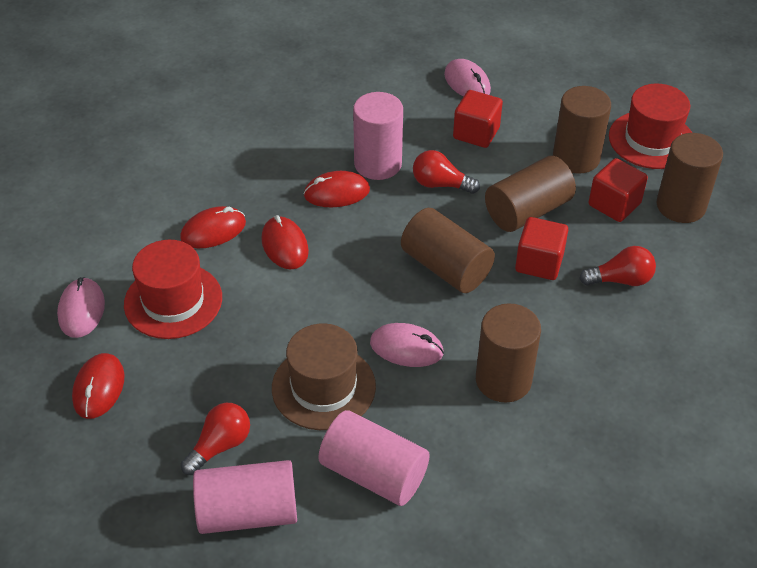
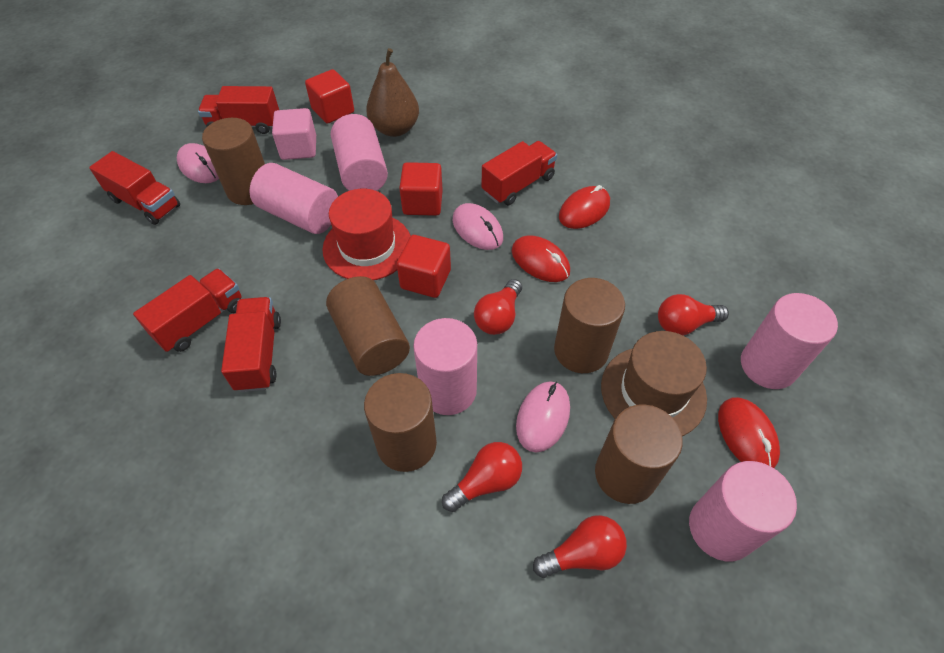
brown pear: 0 -> 1
pink cube: 0 -> 1
pink cylinder: 3 -> 5
red hat: 2 -> 1
red light bulb: 3 -> 4
red mouse: 4 -> 3
red truck: 0 -> 5

